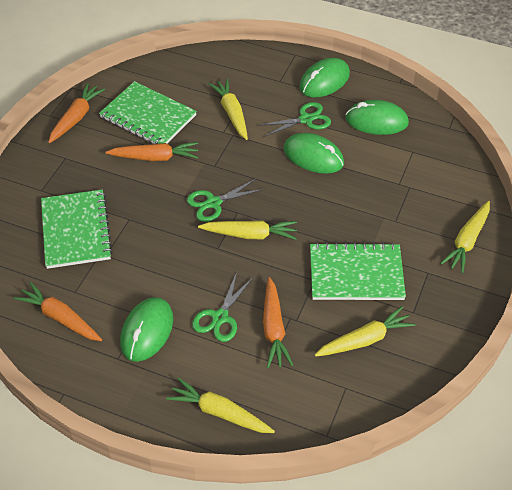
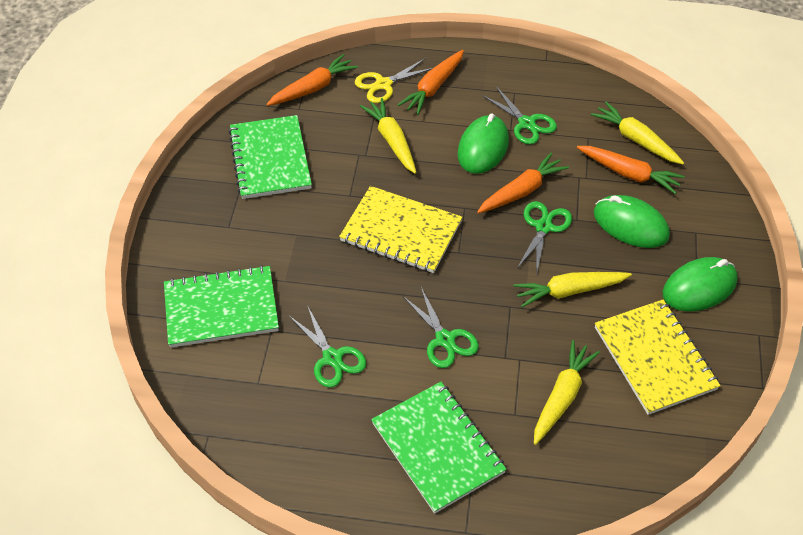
green mouse: 4 -> 3
green scissors: 3 -> 4
yellow carrot: 5 -> 4
yellow notebook: 0 -> 2
yellow scissors: 0 -> 1

